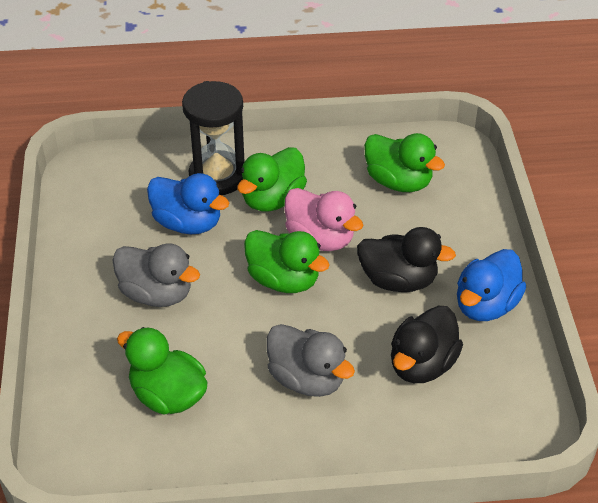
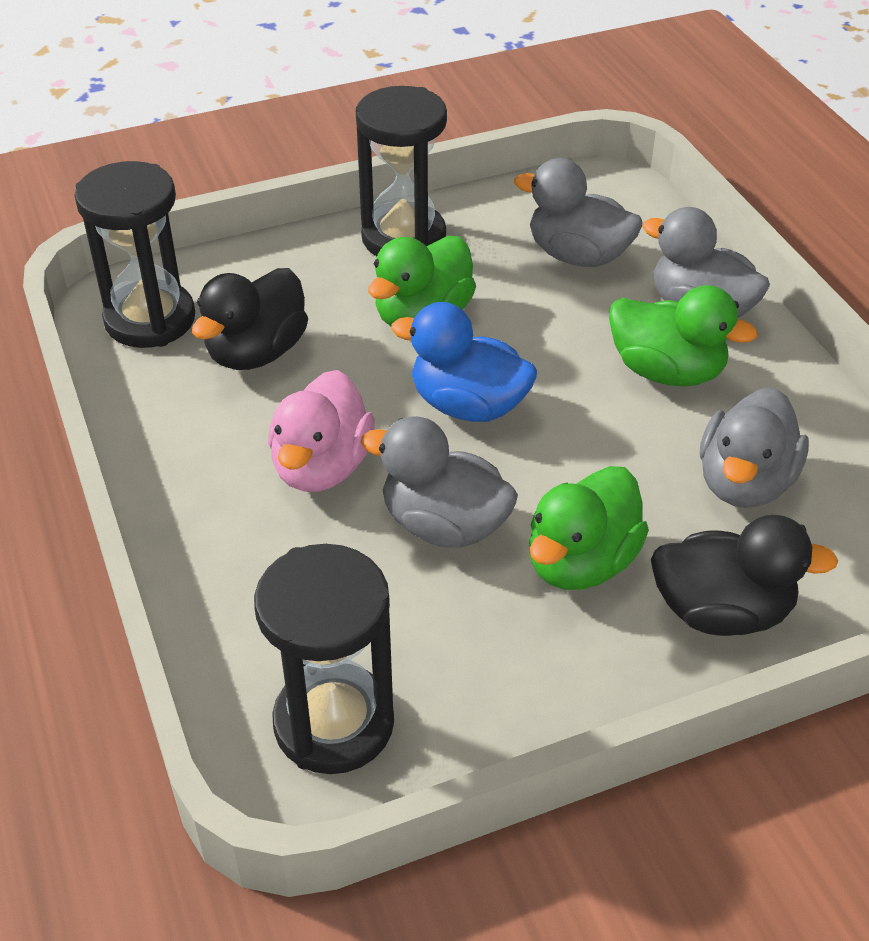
black hourglass: 1 -> 3
blue duck: 2 -> 1
green duck: 4 -> 3
grey duck: 2 -> 4

